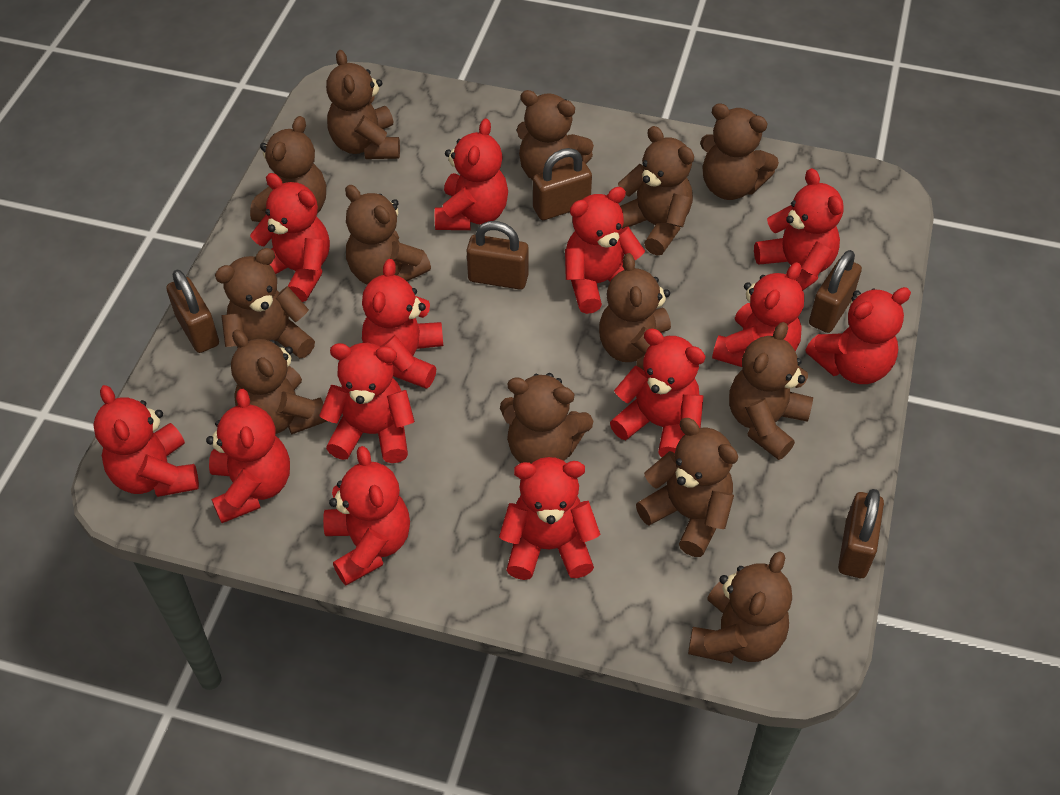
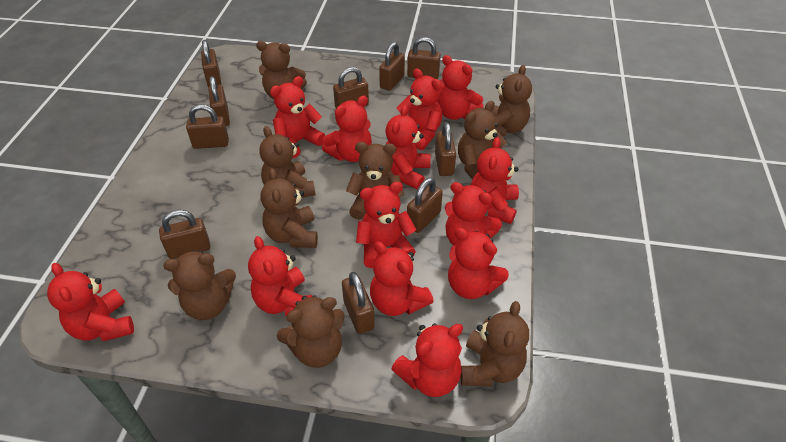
brown padlock: 5 -> 10
brown teddy bear: 13 -> 9

